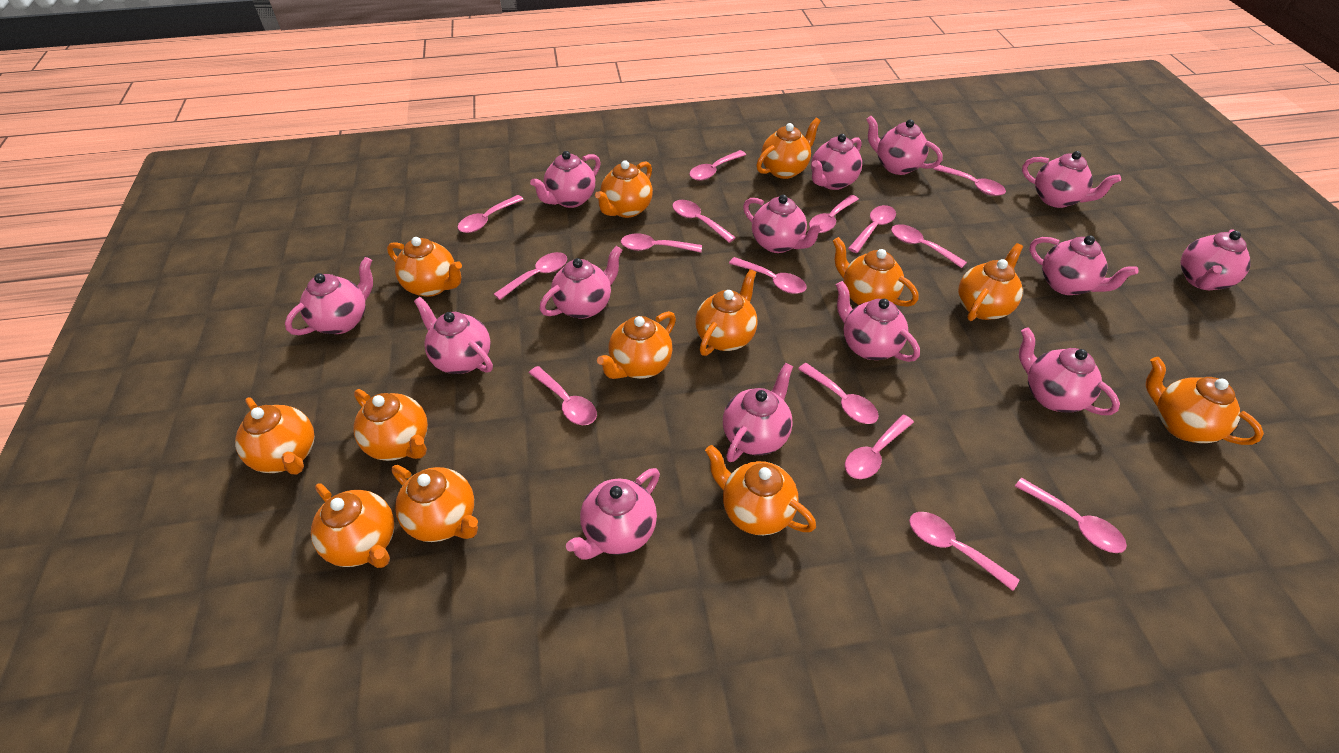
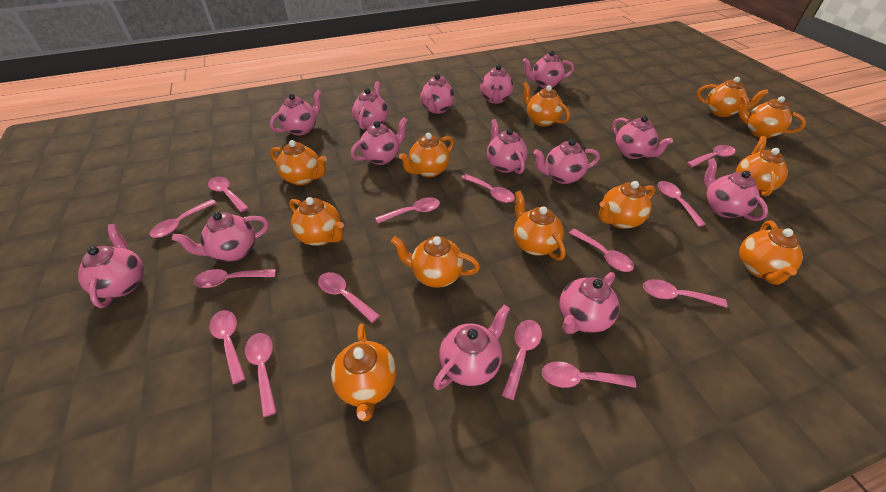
orange teapot: 13 -> 12
pink spoon: 15 -> 14

